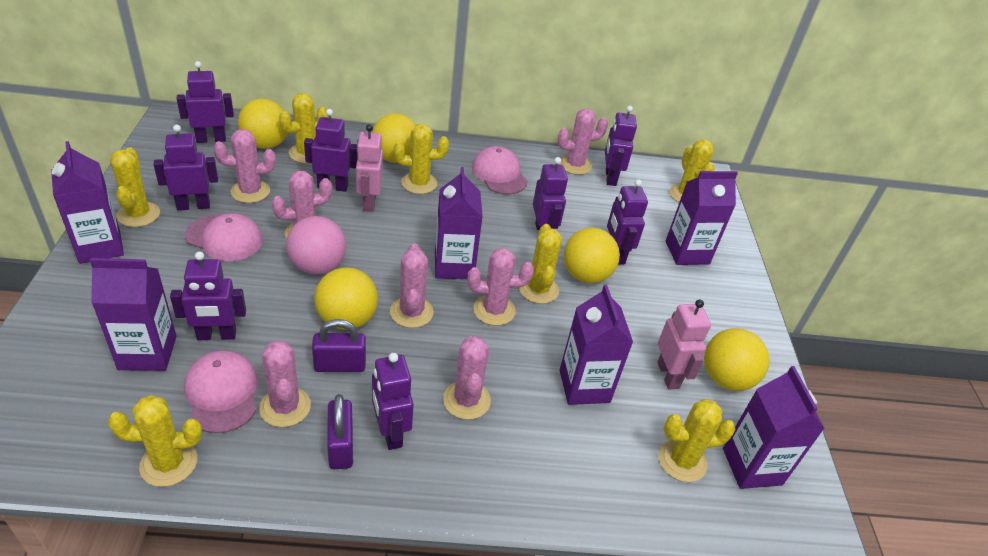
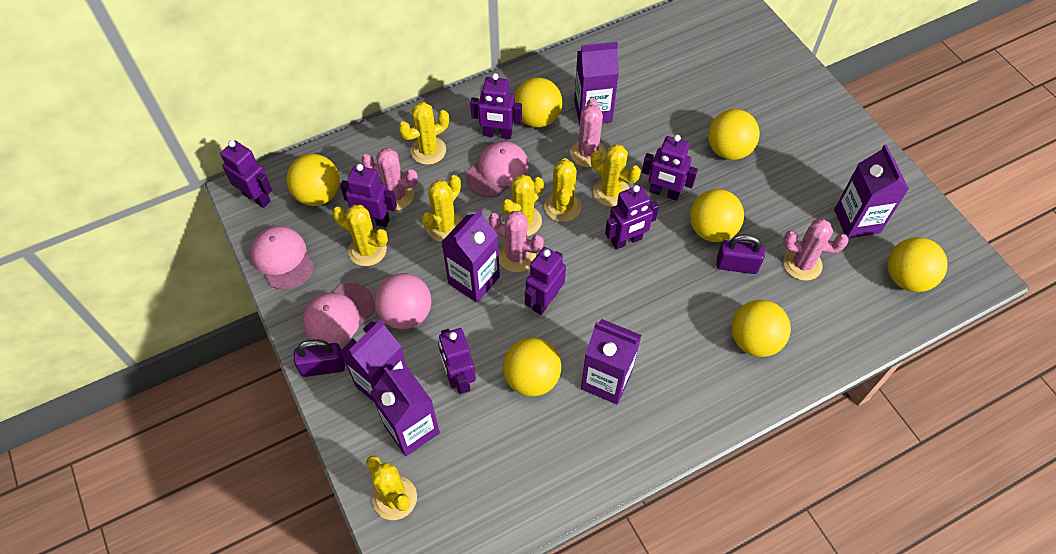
pink cactus: 7 -> 4
pink robot: 2 -> 0
purple robot: 8 -> 7
yellow ball: 5 -> 7

